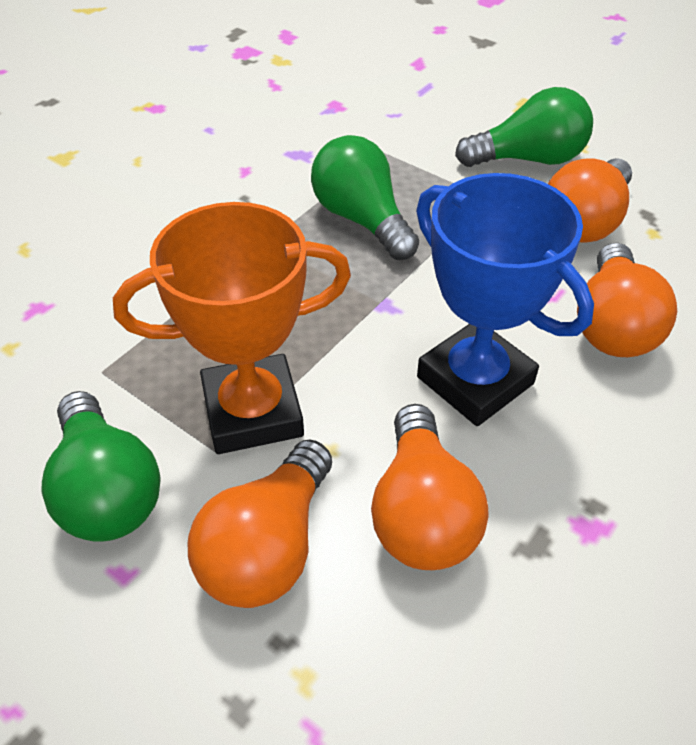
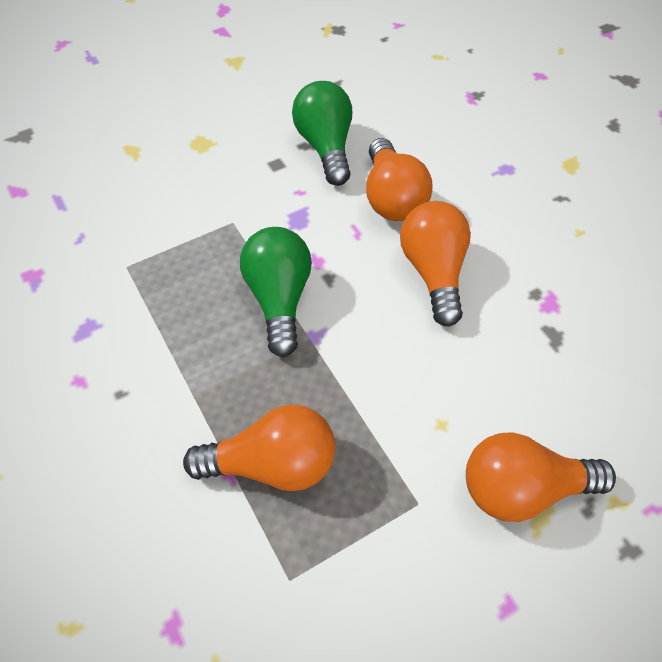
blue trophy: 1 -> 0
green light bulb: 3 -> 2
orange trophy: 1 -> 0

